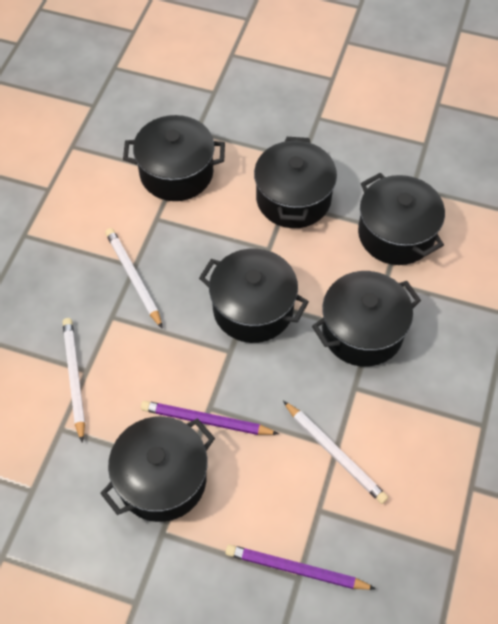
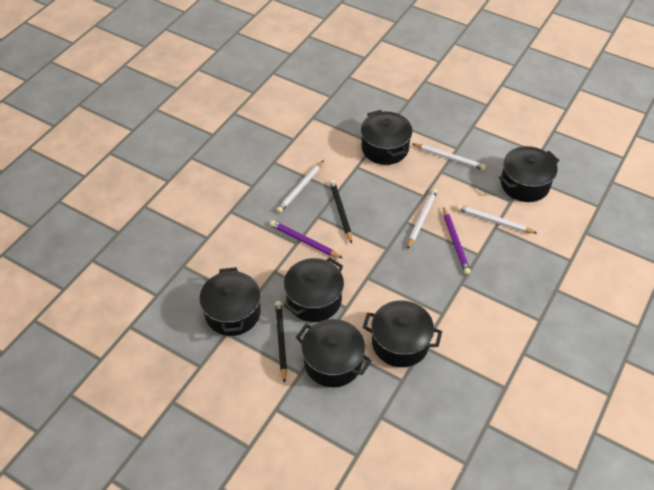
black pencil: 0 -> 2
white pencil: 3 -> 4

